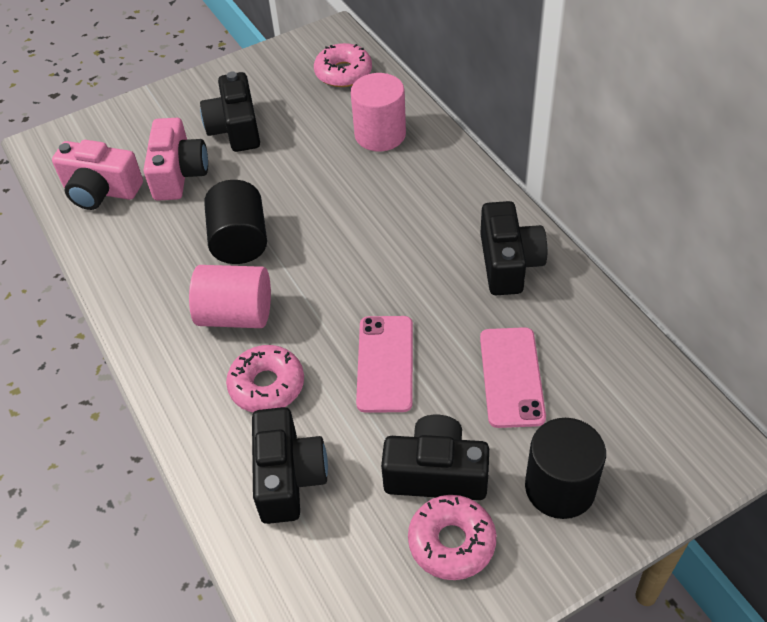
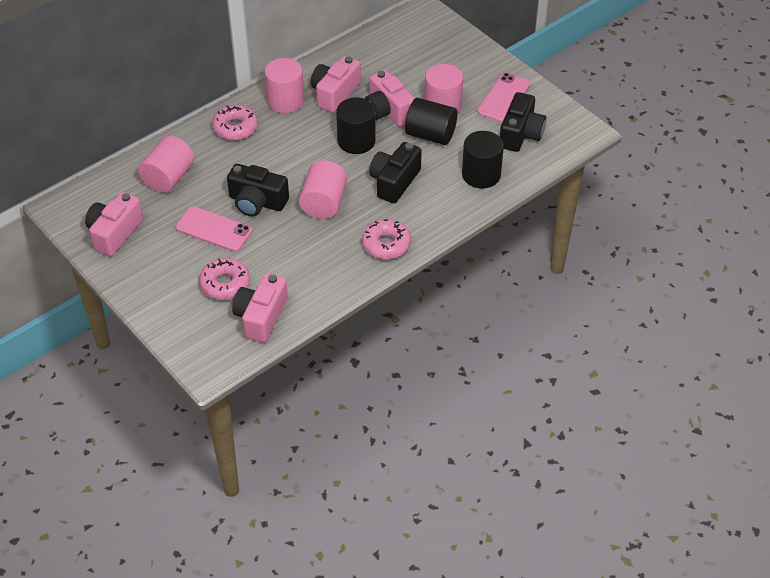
black camera: 4 -> 3
black cylinder: 2 -> 3
pink camera: 2 -> 4
pink cylinder: 2 -> 4

